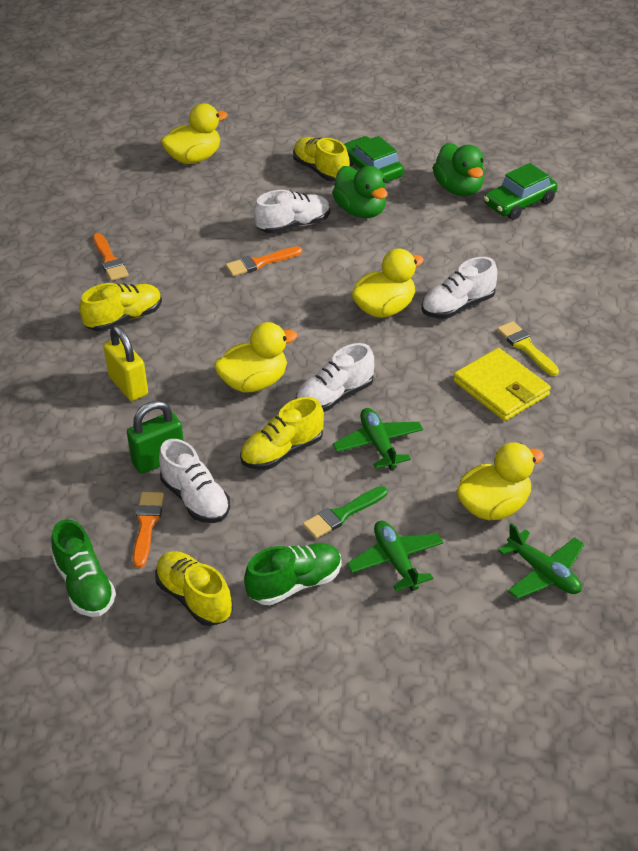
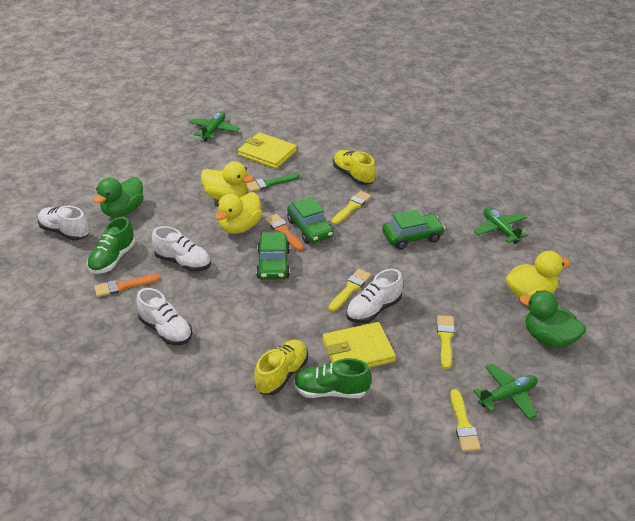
green car: 2 -> 3
green padlock: 1 -> 0
orange brush: 3 -> 2
yellow brush: 1 -> 4
yellow duck: 4 -> 3
yellow padlock: 1 -> 0
yellow shoe: 4 -> 2
yellow wallet: 1 -> 2

